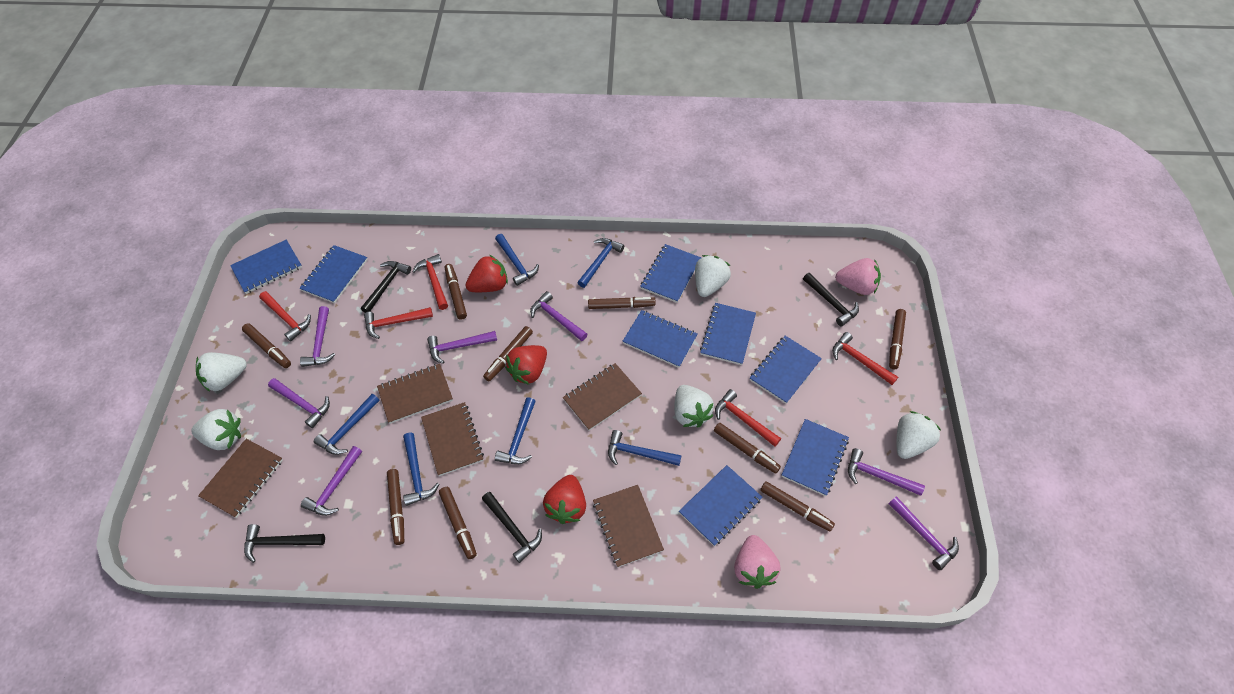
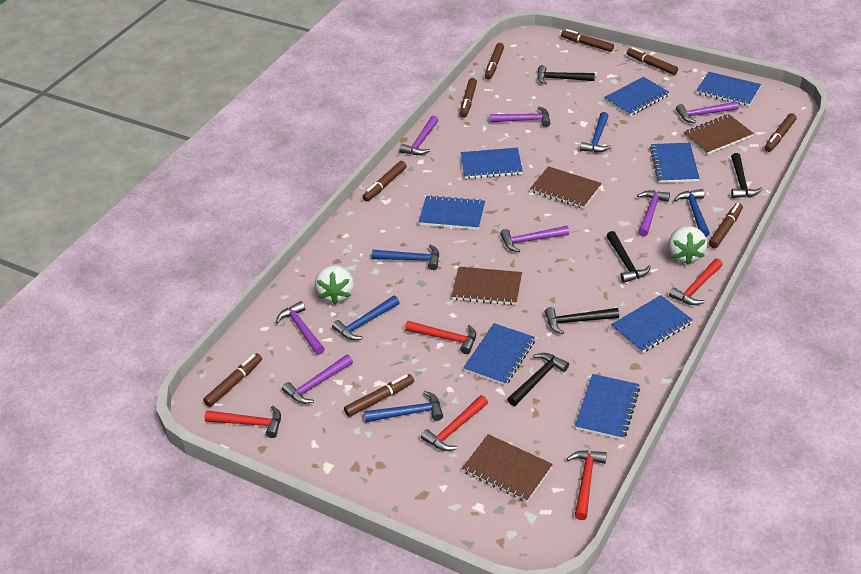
black hammer: 4 -> 5
blue hammer: 6 -> 5
brown notebook: 5 -> 4
pink strawberry: 2 -> 0
red strawberry: 3 -> 0
white strawberry: 5 -> 2

